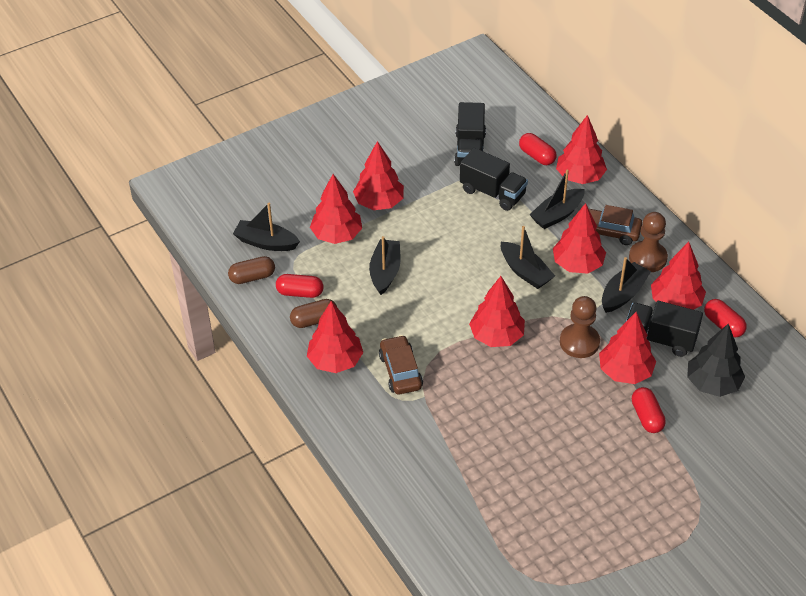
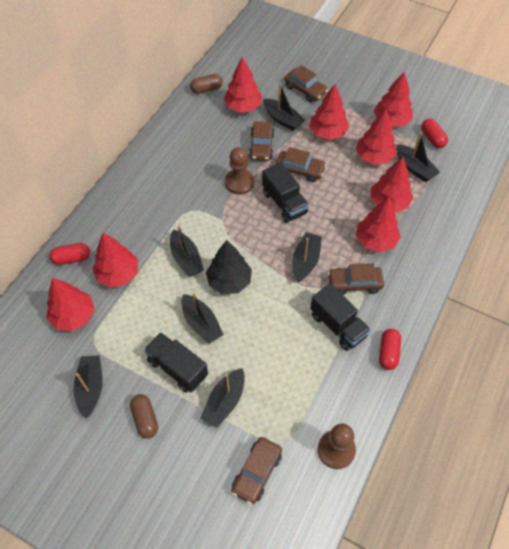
black boat: 5 -> 7
brown car: 2 -> 5
red capsule: 4 -> 3

